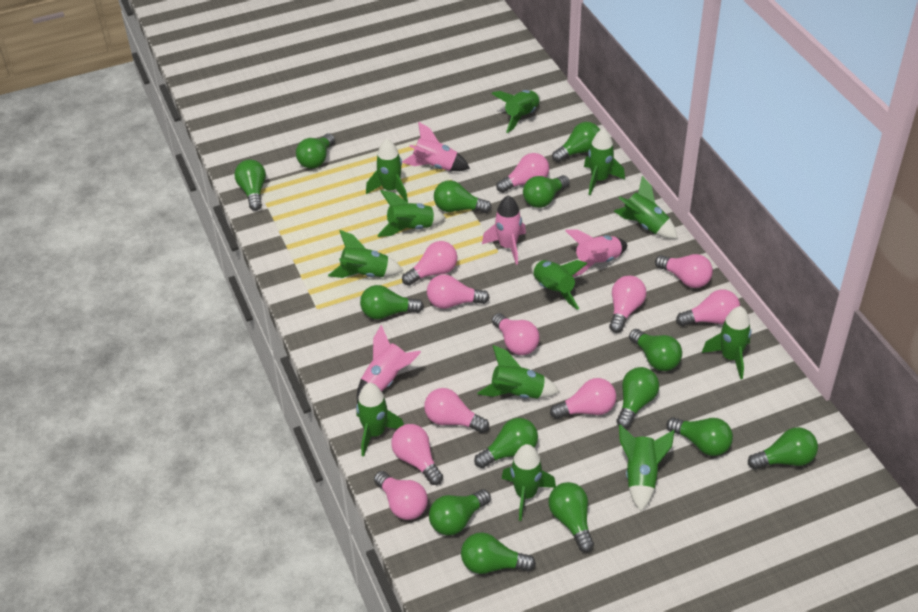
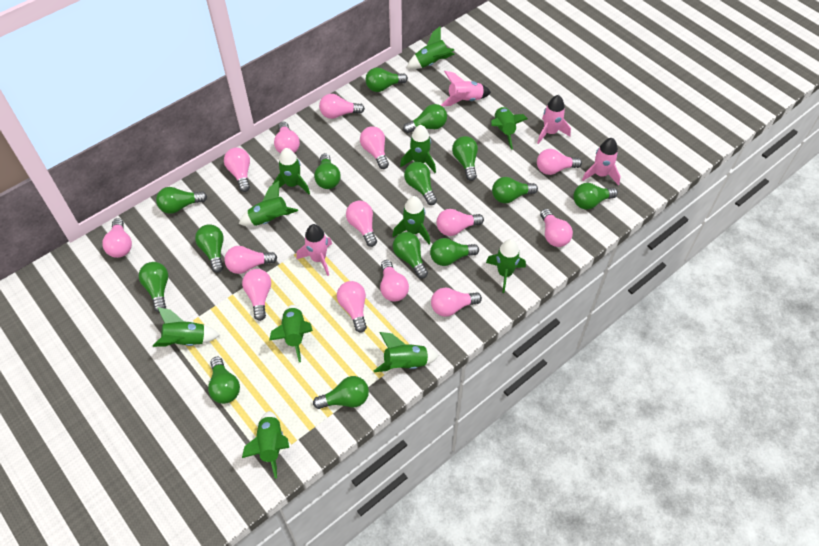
green rocket: 12 -> 11
pink light bulb: 11 -> 14

